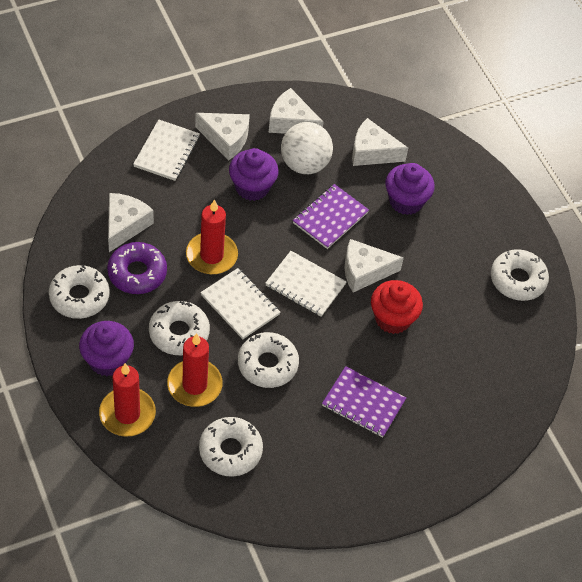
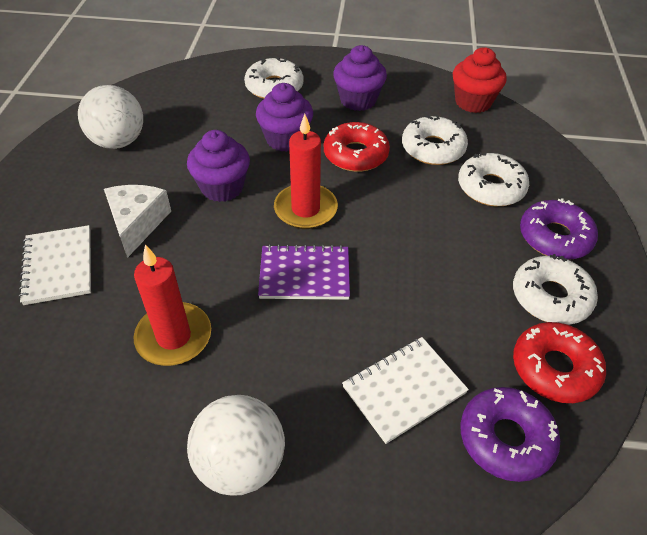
purple donut: 1 -> 2
purple notebook: 2 -> 1
red candle: 3 -> 2
red donut: 0 -> 2
white ball: 1 -> 2
white cheese: 5 -> 1
white donut: 5 -> 4
white notebook: 3 -> 2

